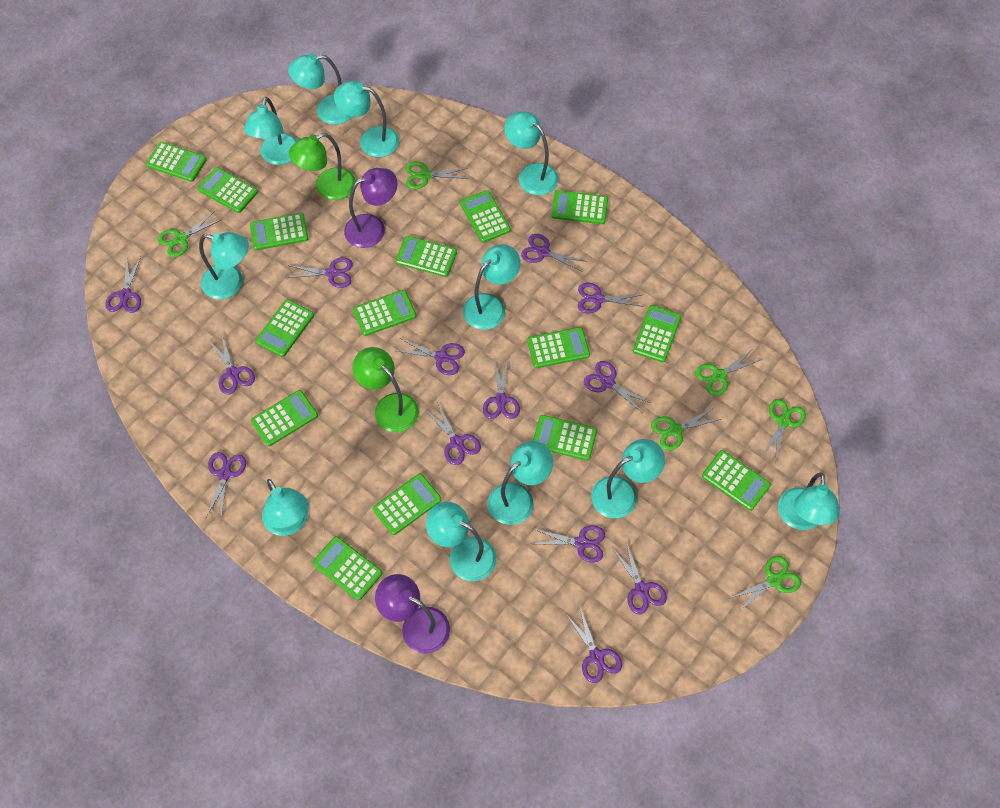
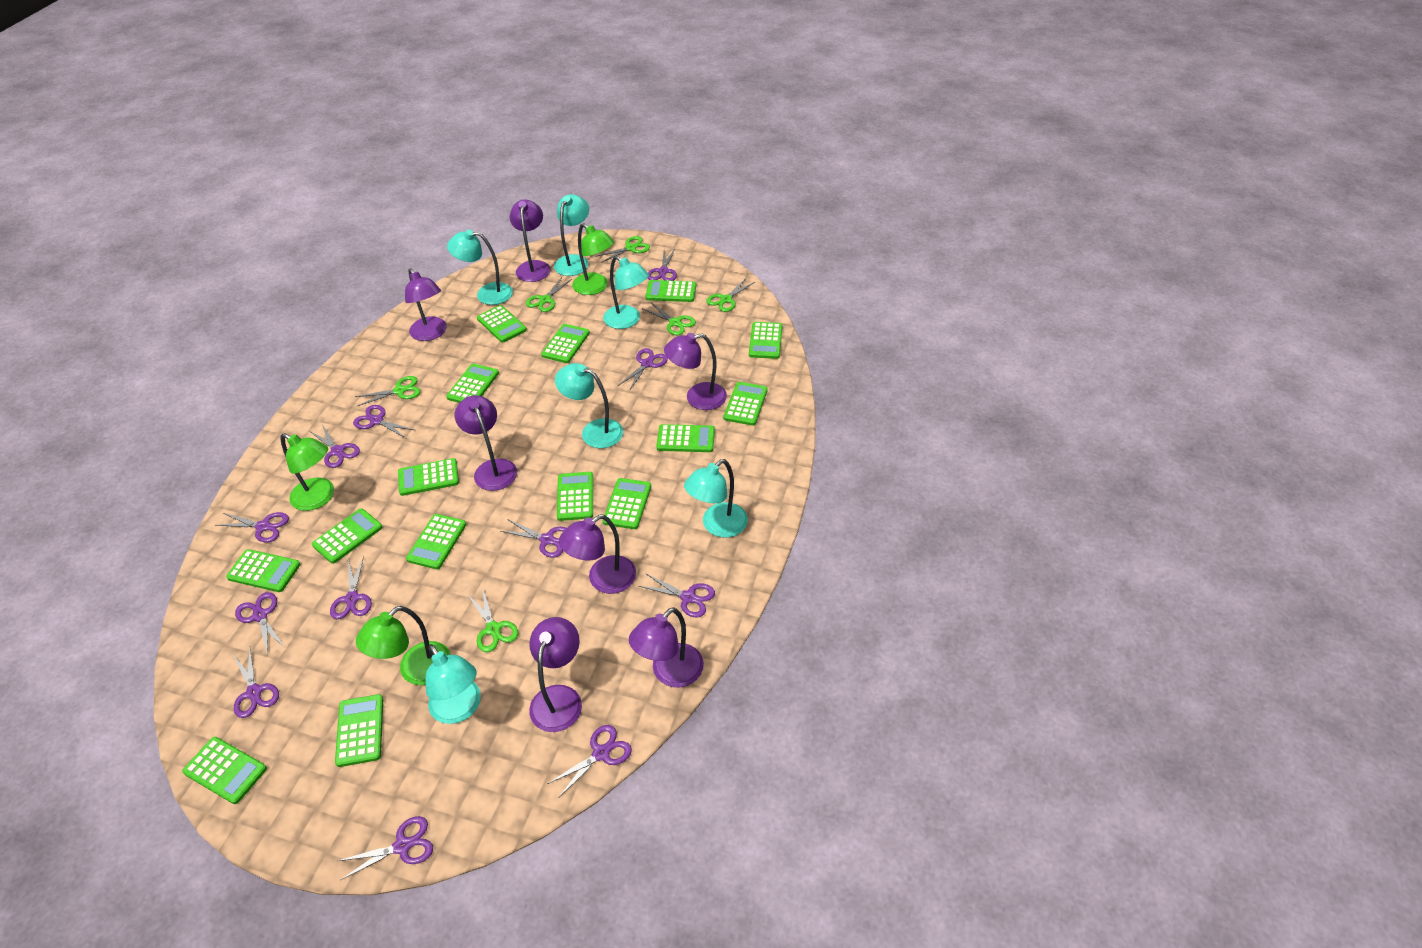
green lamp: 2 -> 3
purple lamp: 2 -> 7
purple scissors: 13 -> 12
turquoise lamp: 11 -> 6

